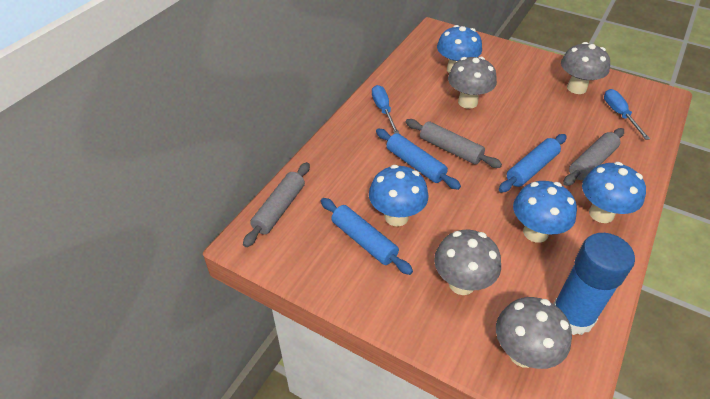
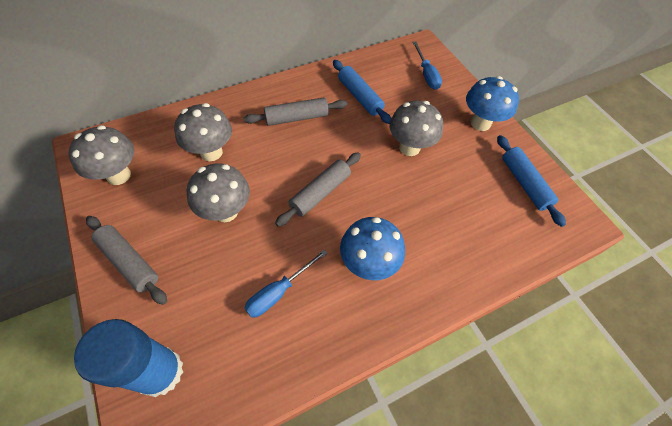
blue mushroom: 4 -> 2
blue rolling pin: 3 -> 2

